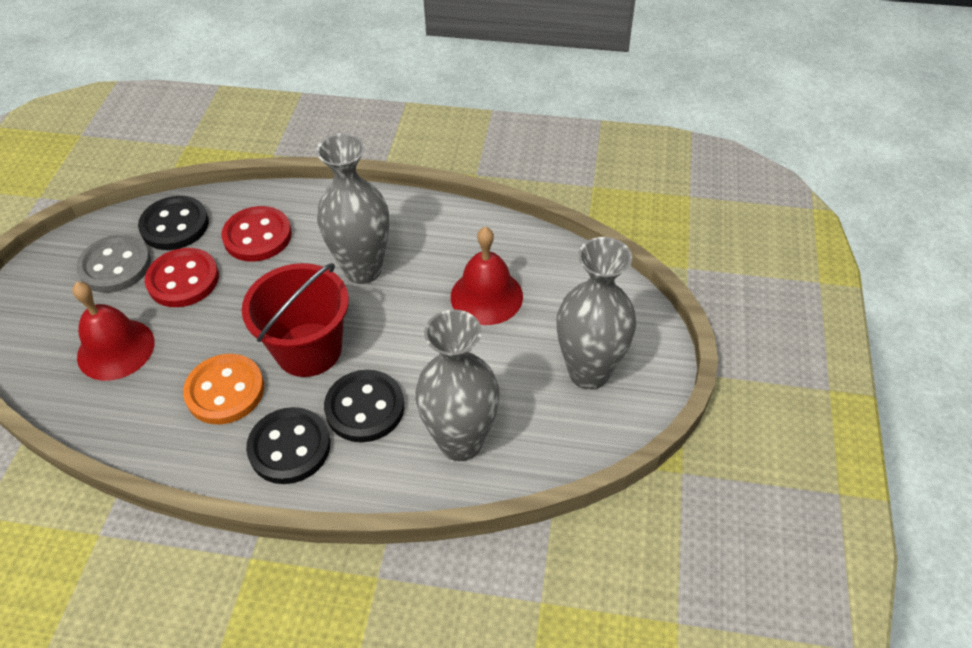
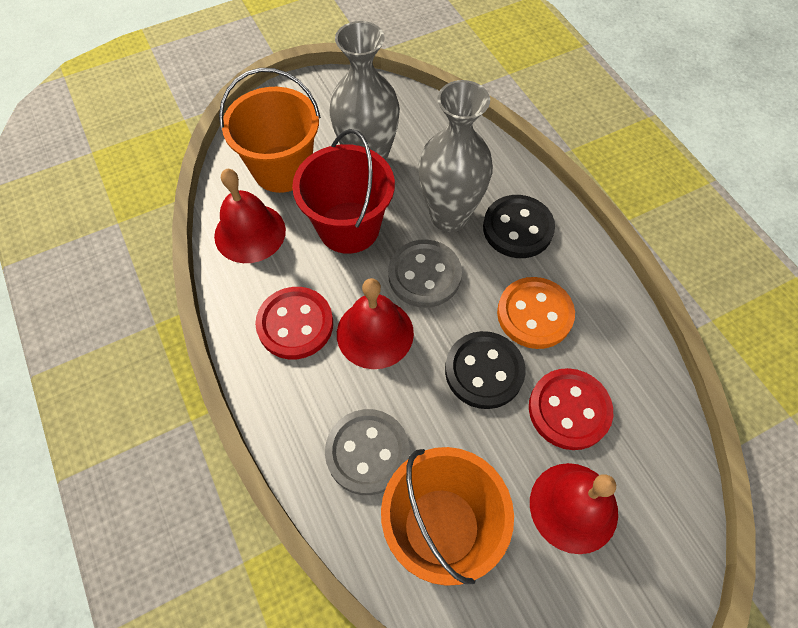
black button: 3 -> 2
grey button: 1 -> 2
grey vase: 3 -> 2
orange bucket: 0 -> 2
red bell: 2 -> 3

